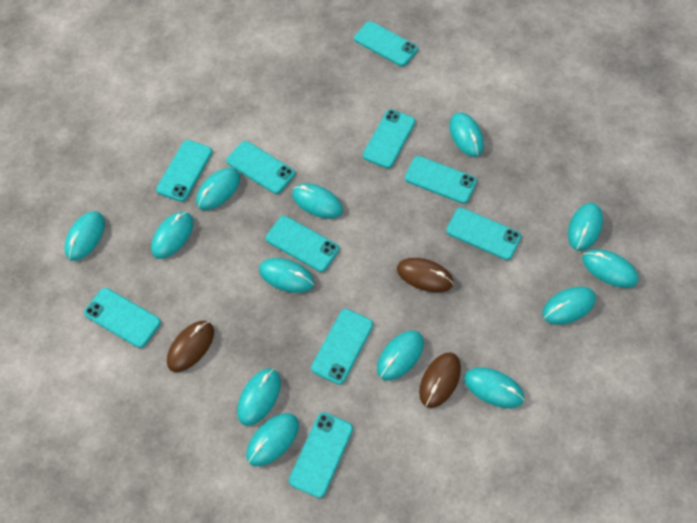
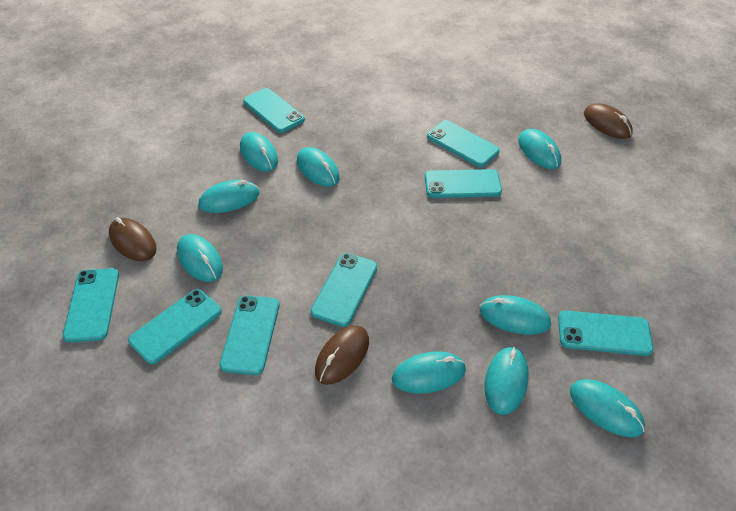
turquoise mouse: 13 -> 9
turquoise phone: 10 -> 8

